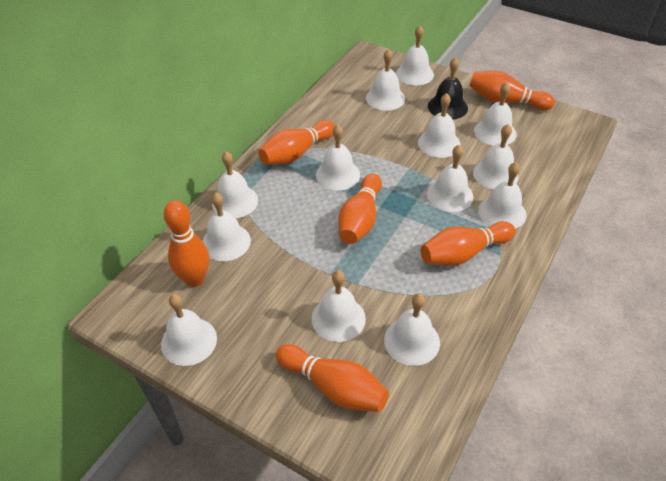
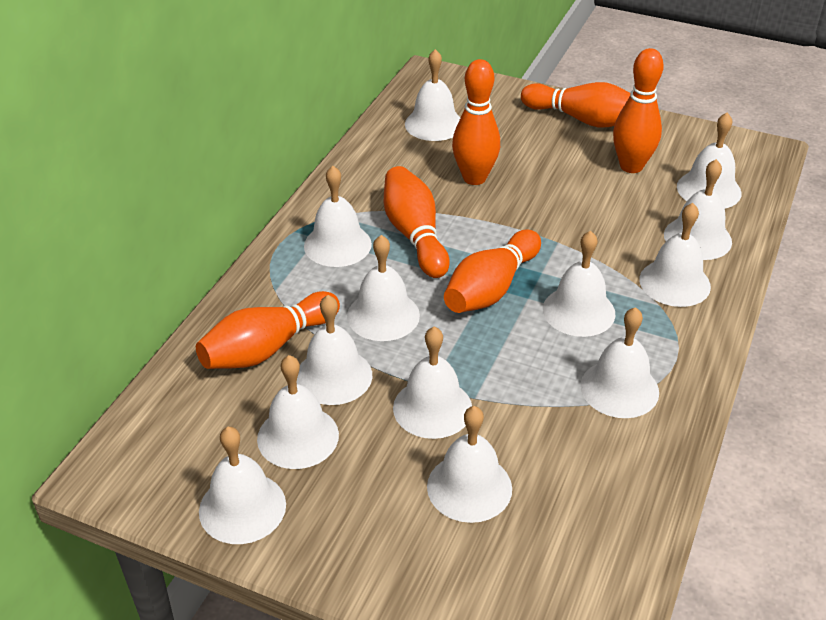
black bell: 1 -> 0

